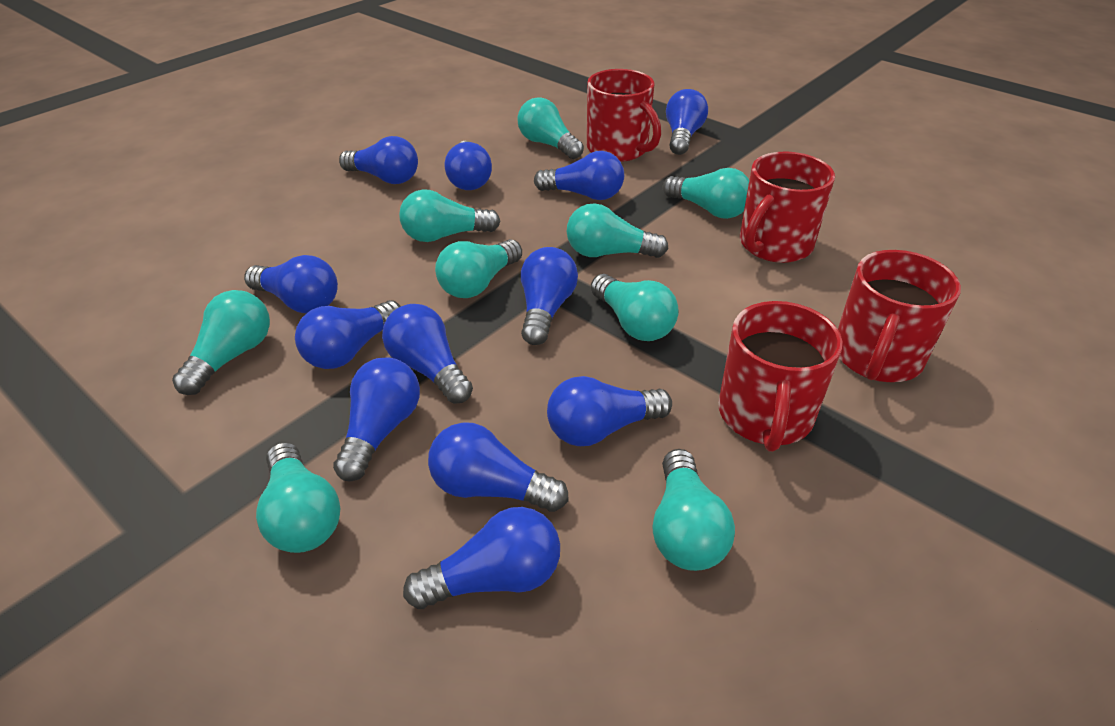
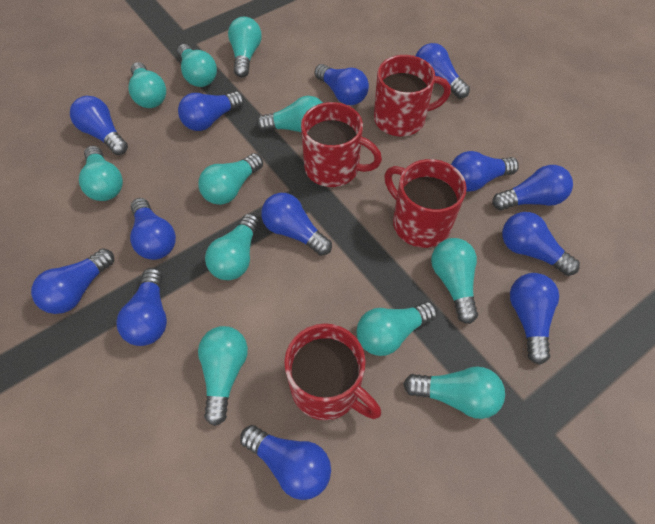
blue light bulb: 12 -> 13
turquoise light bulb: 9 -> 11

